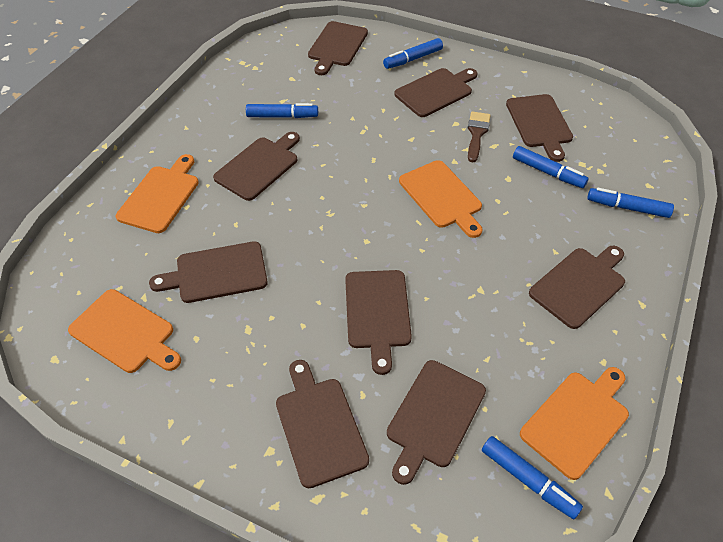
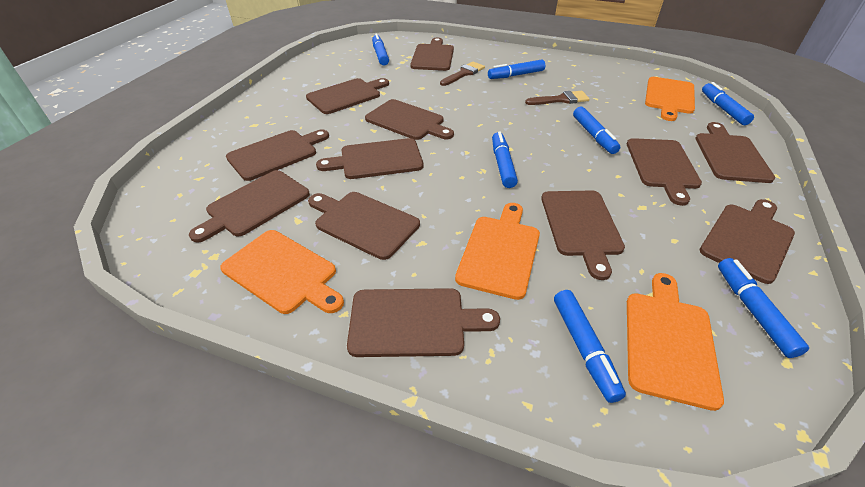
blue marker: 5 -> 7
brown brush: 1 -> 2
brown cutting board: 9 -> 12

